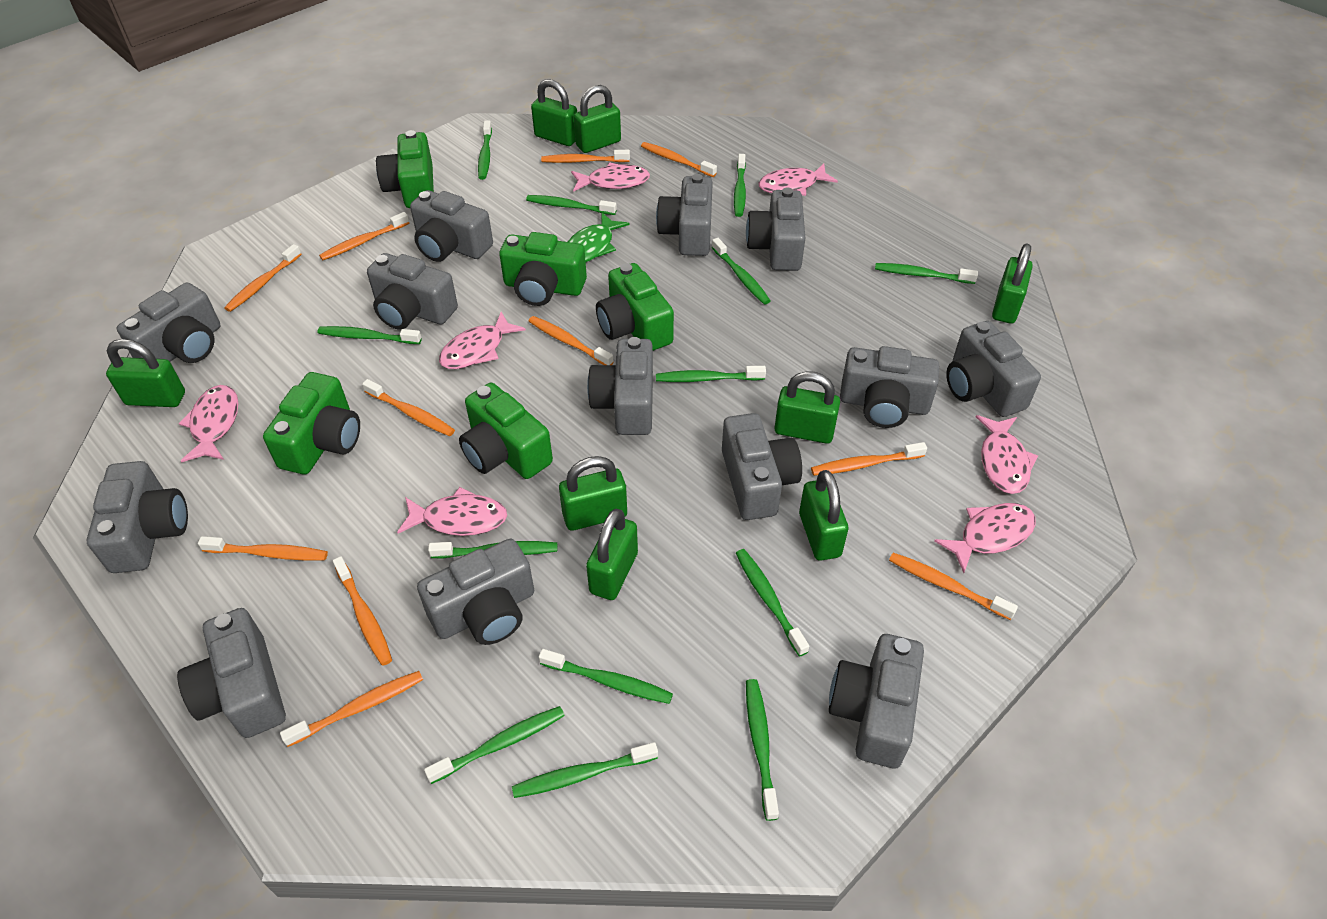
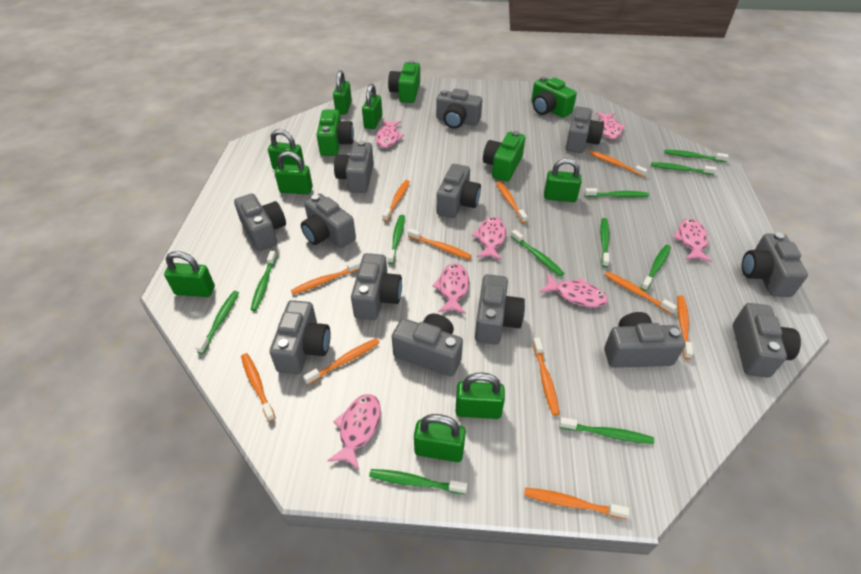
green camera: 5 -> 4
green fish: 1 -> 0
green toothbrush: 13 -> 11

